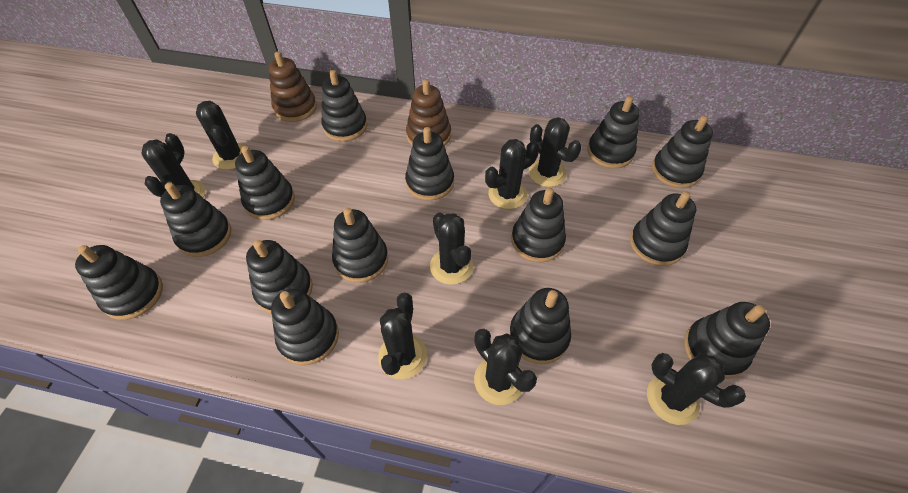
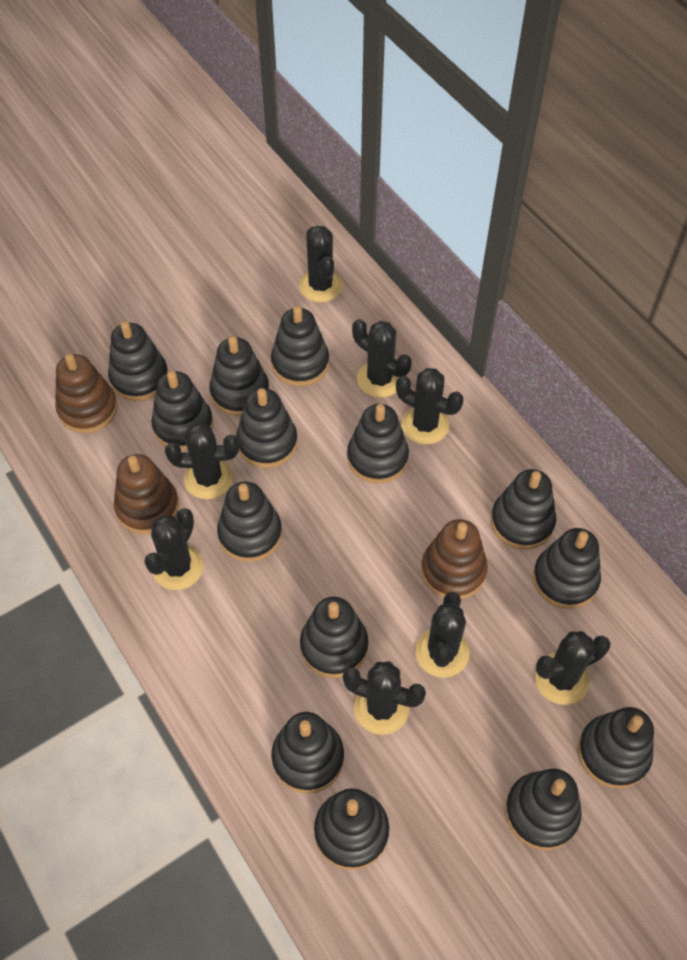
brown stacking toy: 2 -> 3

